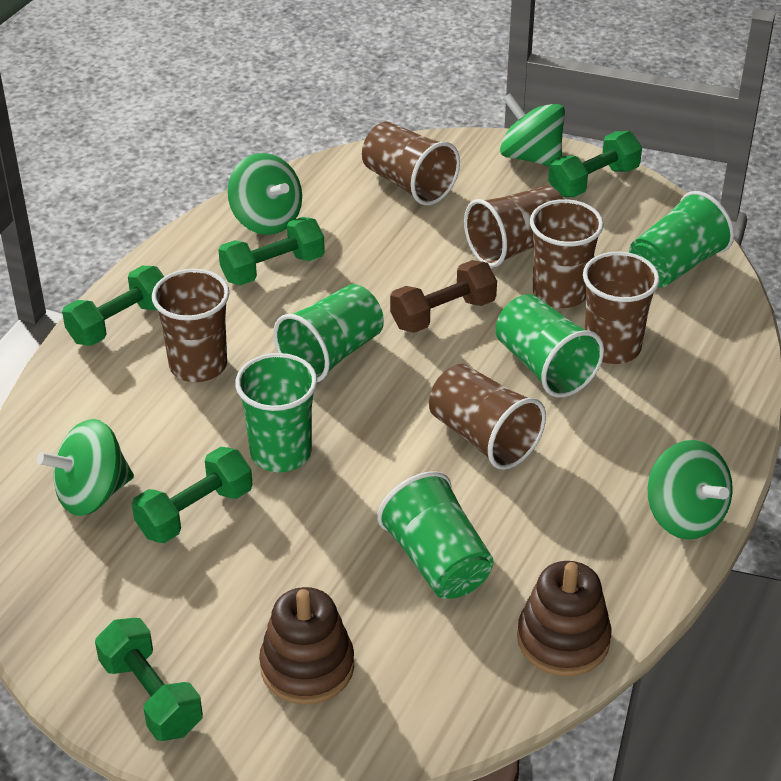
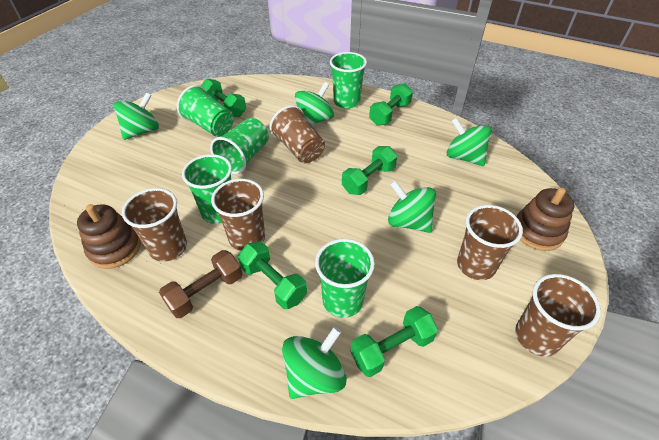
brown cup: 6 -> 5
green spinning top: 4 -> 5

